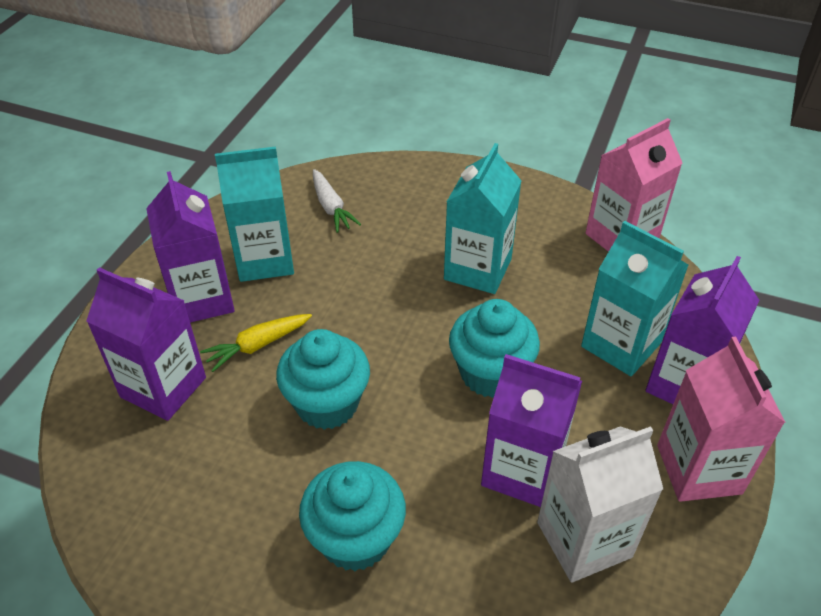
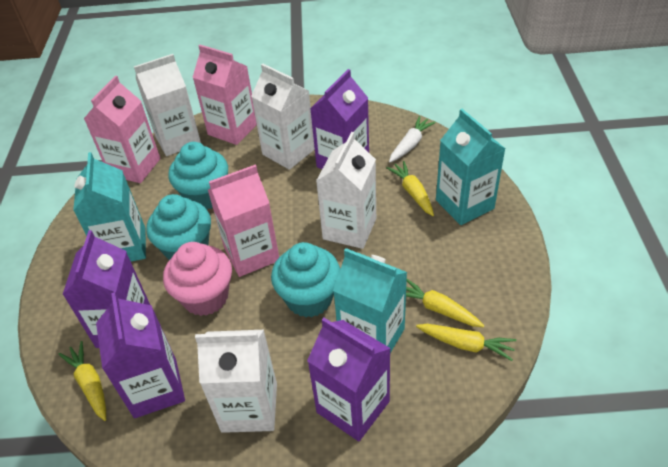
pink carton: 2 -> 3
pink cupcake: 0 -> 1
white carton: 1 -> 4
yellow carrot: 1 -> 4

